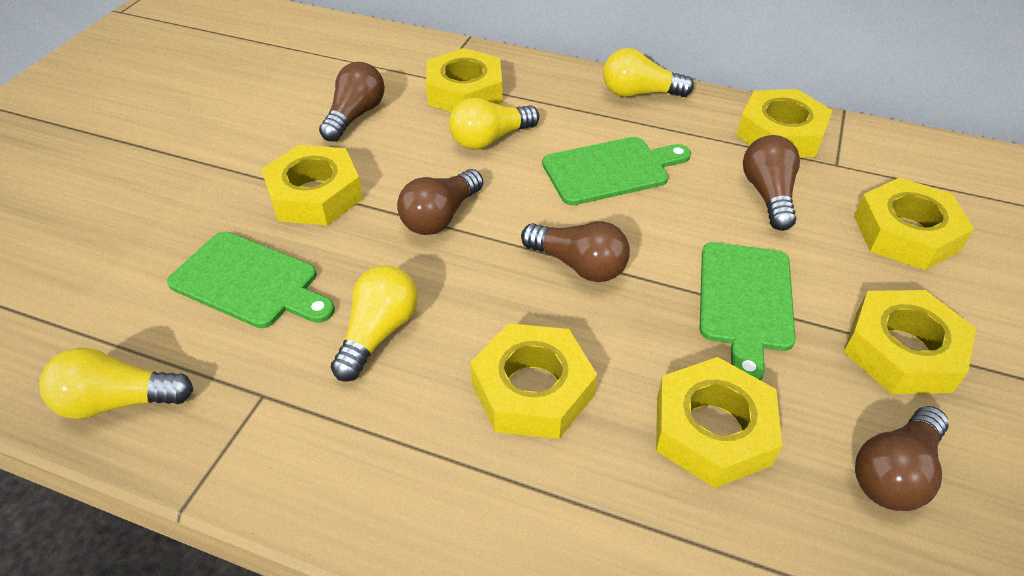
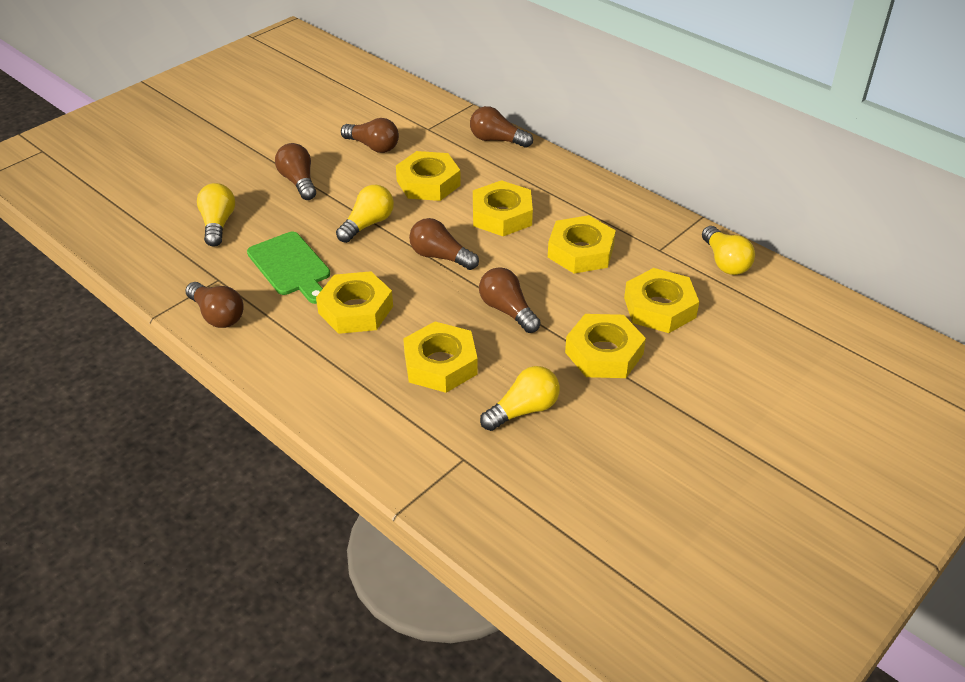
brown light bulb: 5 -> 6
green cutting board: 3 -> 1

